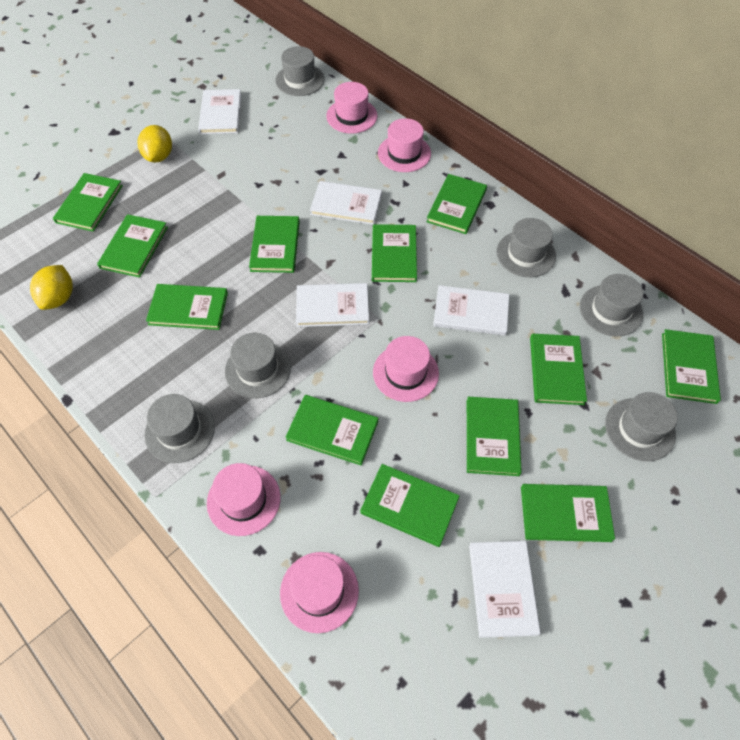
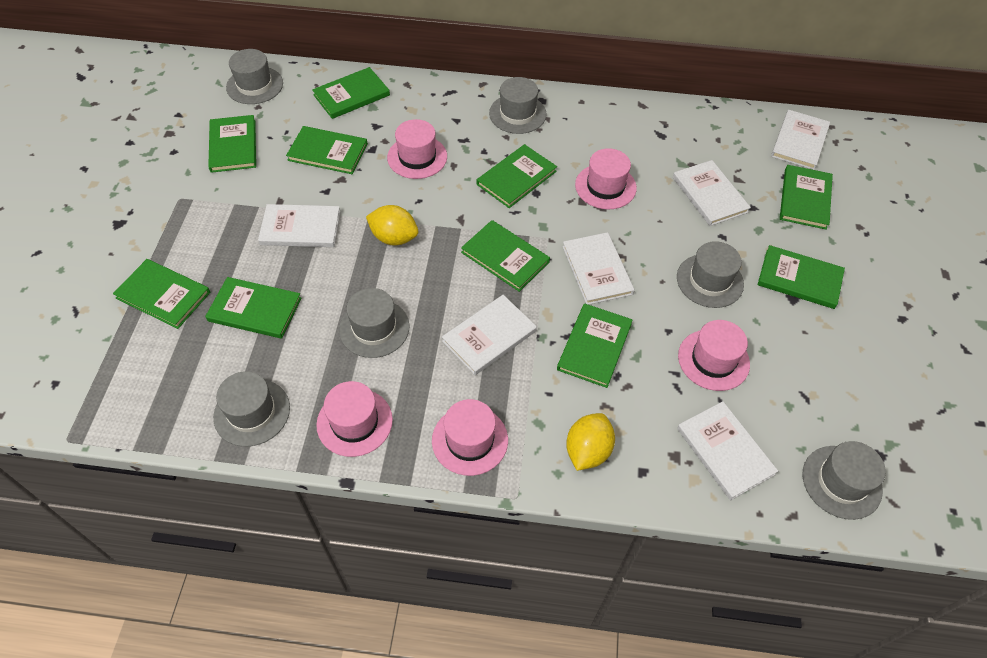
green book: 12 -> 10
white book: 5 -> 6

